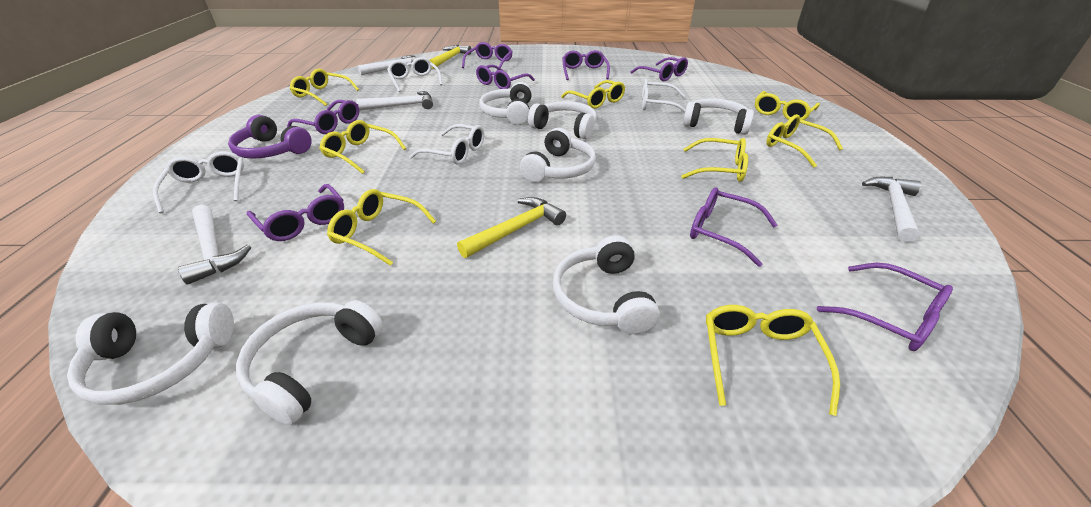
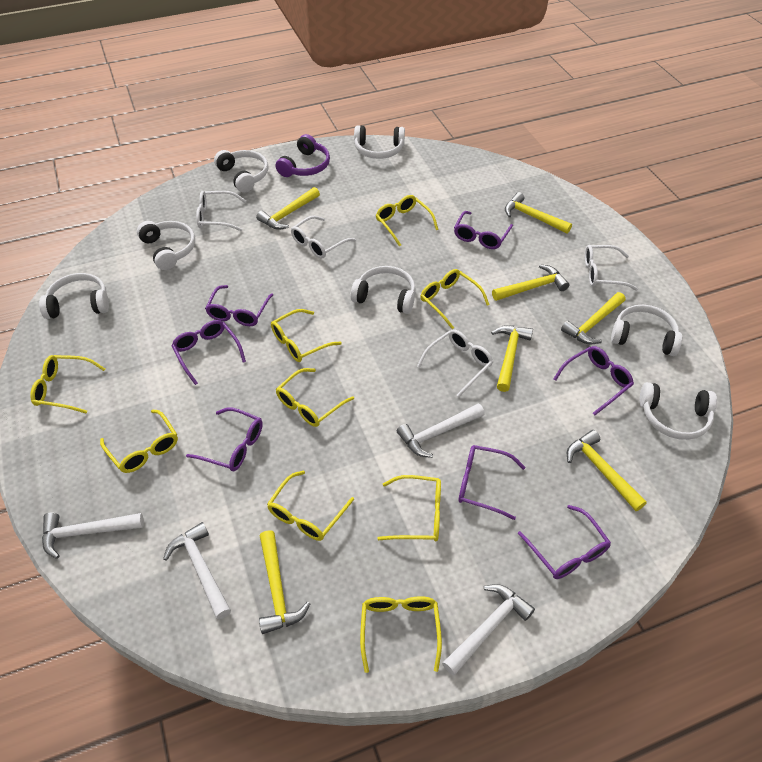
purple glasses: 8 -> 7
yellow glasses: 8 -> 9
yellow hammer: 2 -> 7

